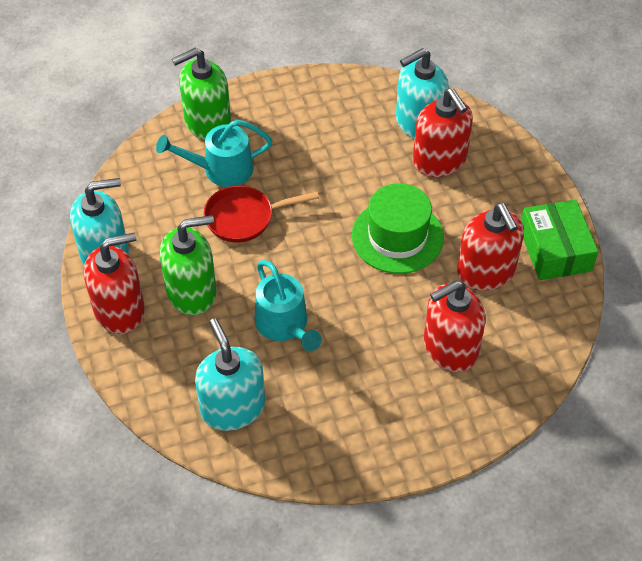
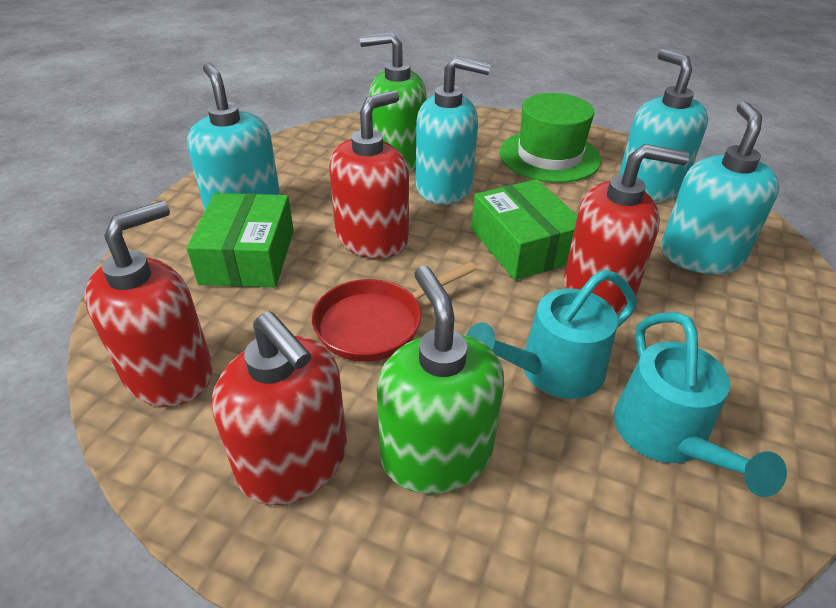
green box: 1 -> 2
turquoise soap dispenser: 3 -> 4

